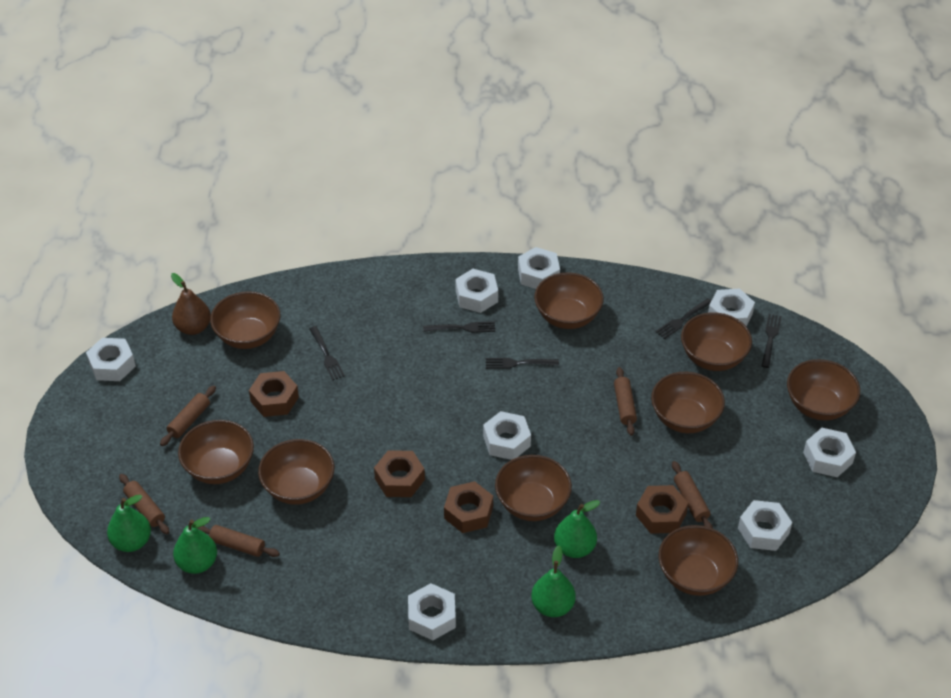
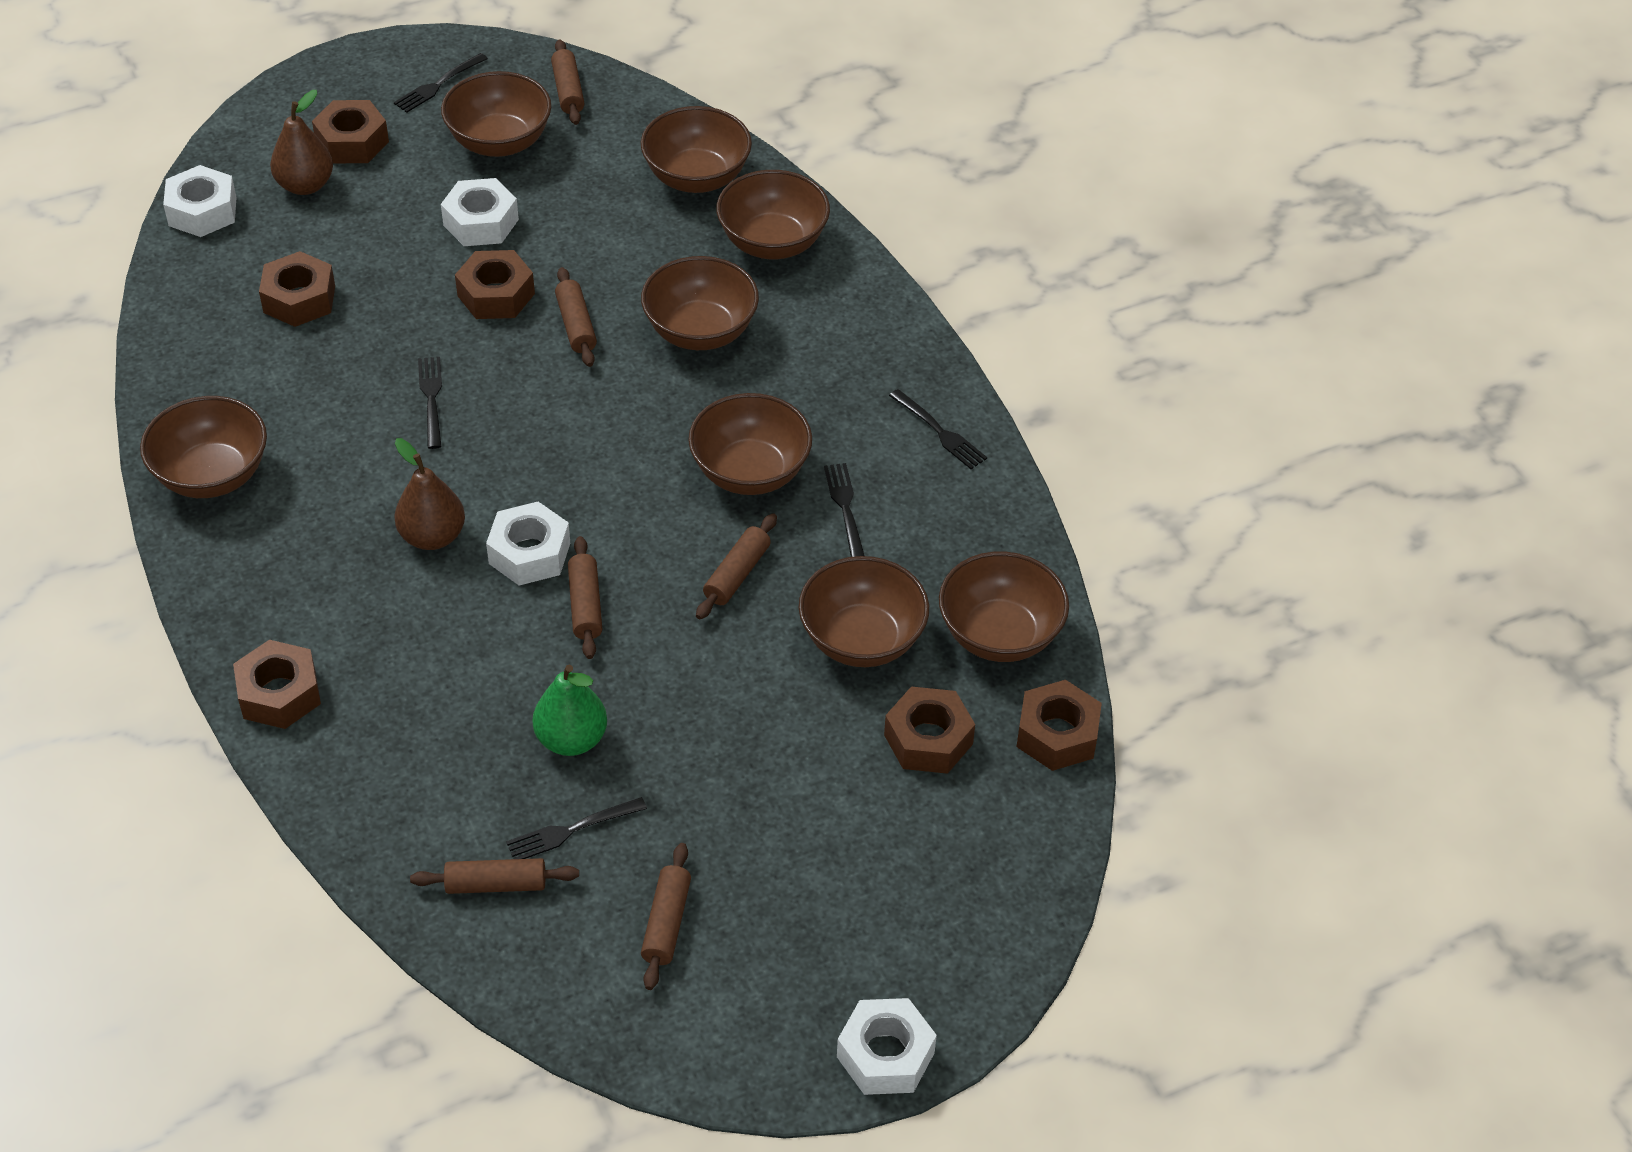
brown bowl: 9 -> 8
brown nut: 4 -> 6
brown pear: 1 -> 2
brown rolling pin: 5 -> 6
green pear: 4 -> 1
white nut: 8 -> 4

